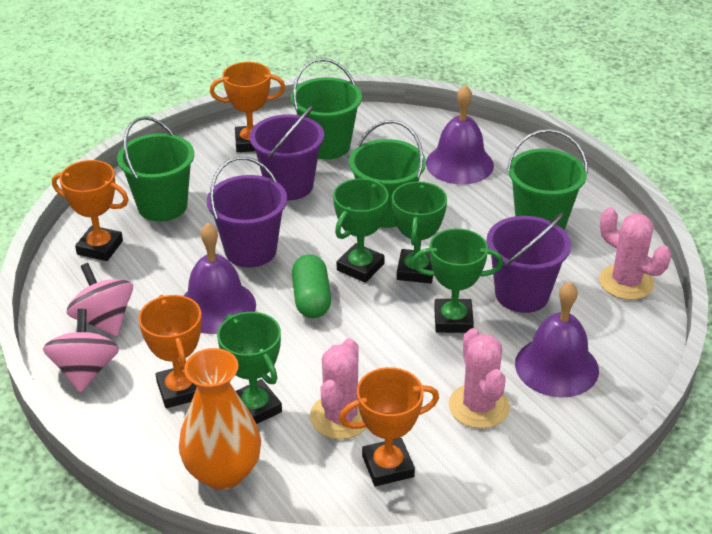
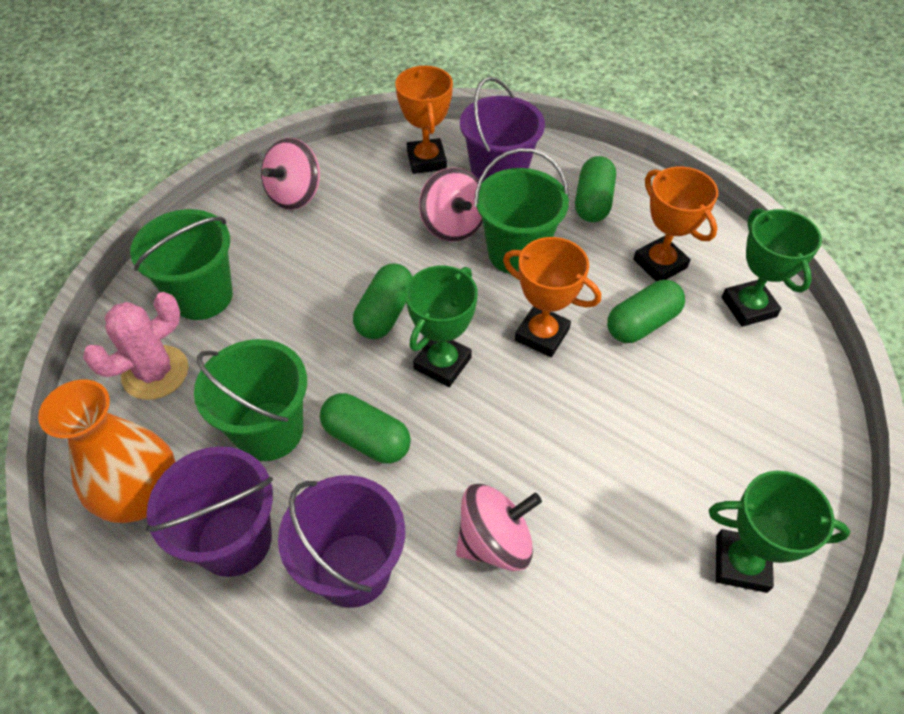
green bucket: 4 -> 3
green capsule: 1 -> 4
green trophy: 4 -> 3
orange trophy: 4 -> 3
pink cactus: 3 -> 1
pink spinning top: 2 -> 3
purple bell: 3 -> 0

